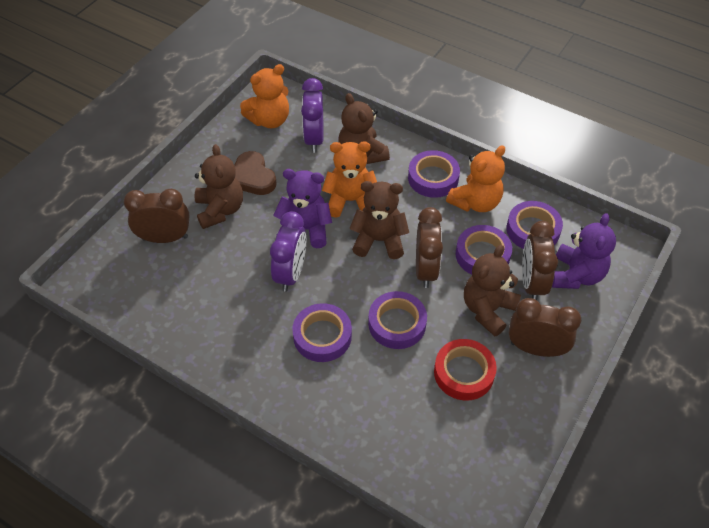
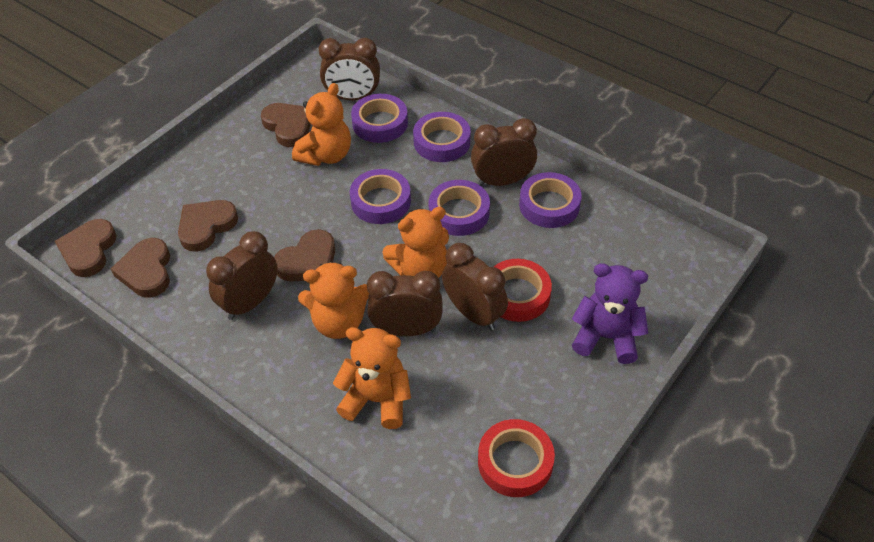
brown clock: 4 -> 5
brown heart: 1 -> 5
brown teddy bear: 4 -> 0
orange teddy bear: 3 -> 4
purple clock: 2 -> 0
purple teddy bear: 2 -> 1
red tape: 1 -> 2

